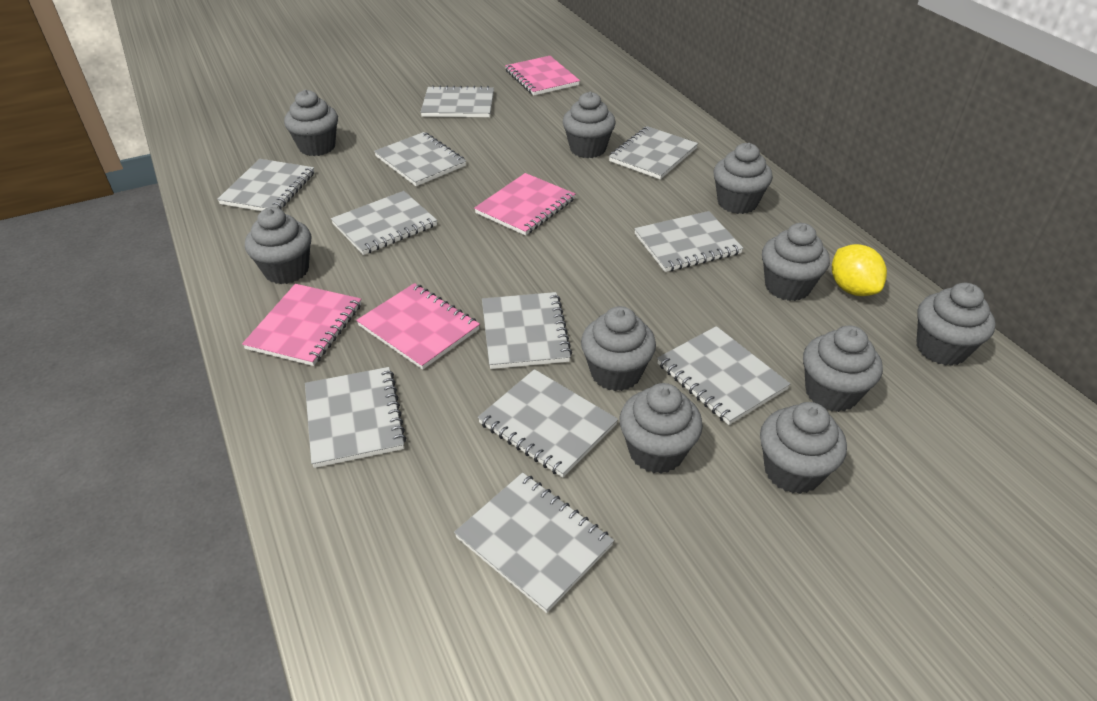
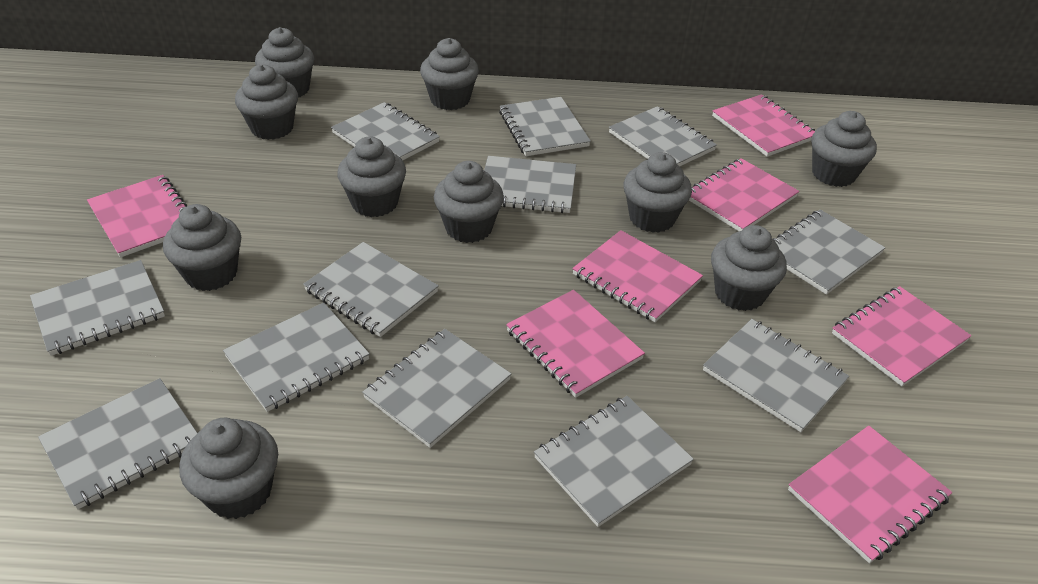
grey notebook: 11 -> 12
pink notebook: 4 -> 7
yellow lemon: 1 -> 0

